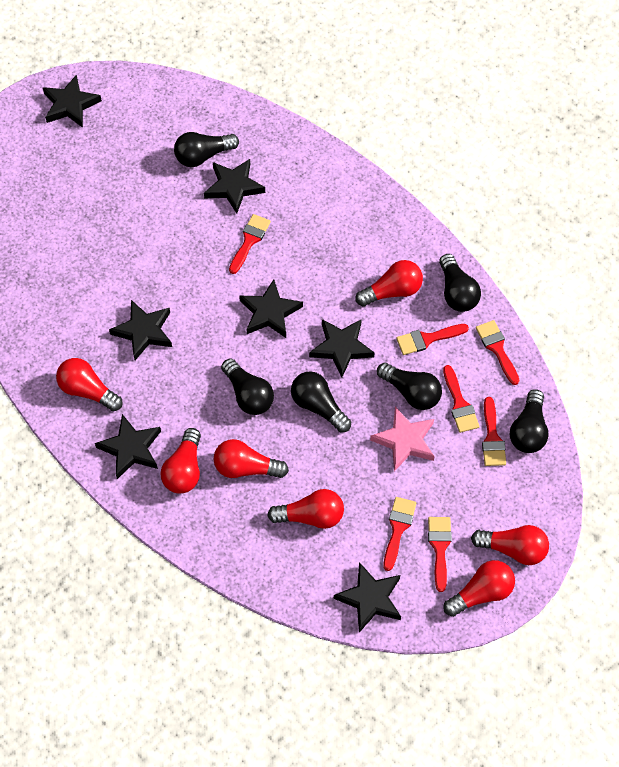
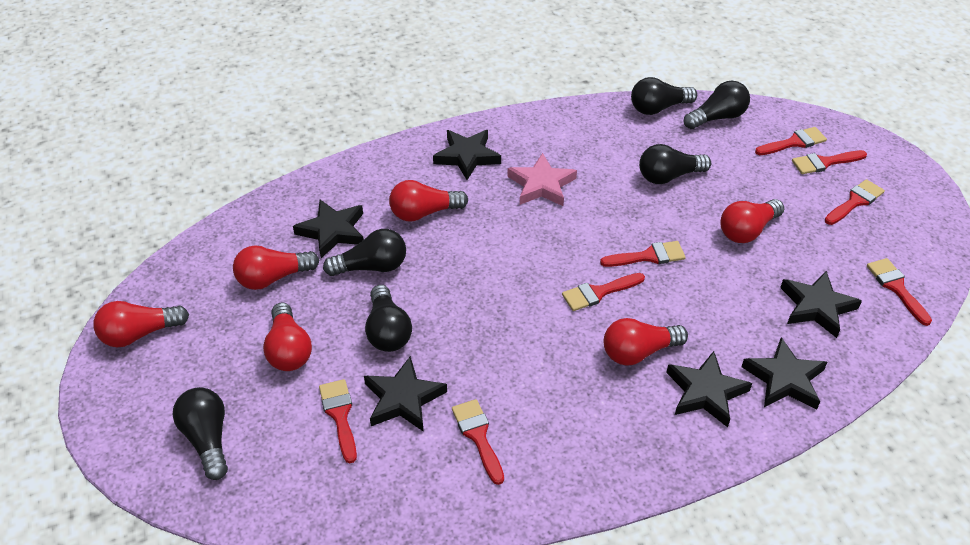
black star: 7 -> 6
red brush: 7 -> 8
red light bulb: 7 -> 6

